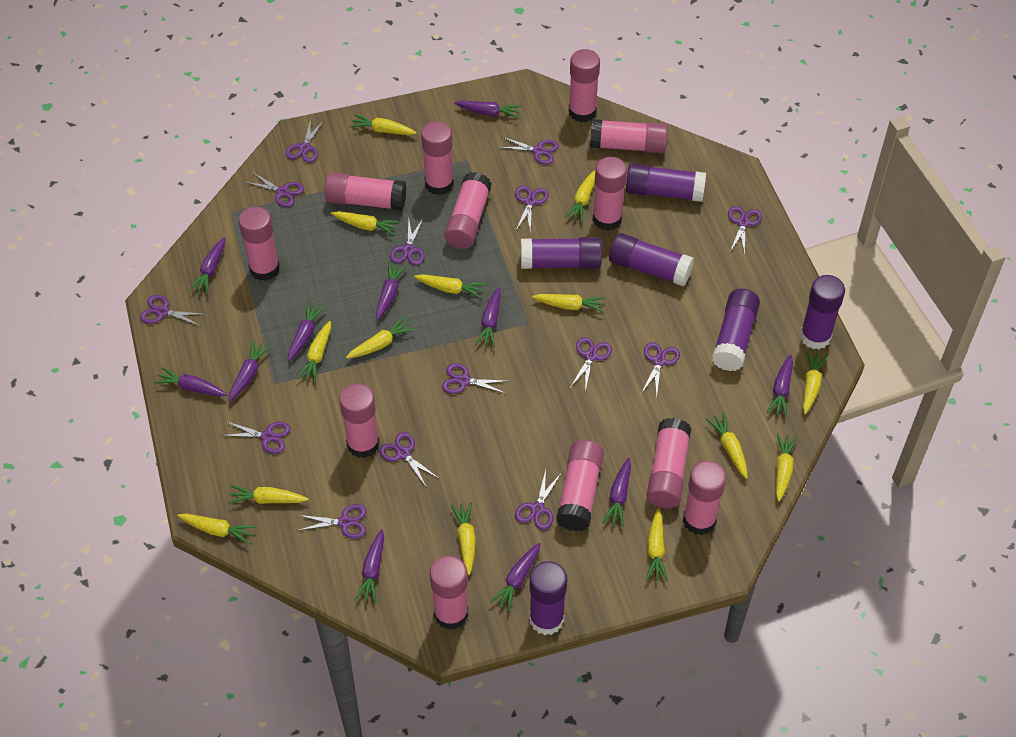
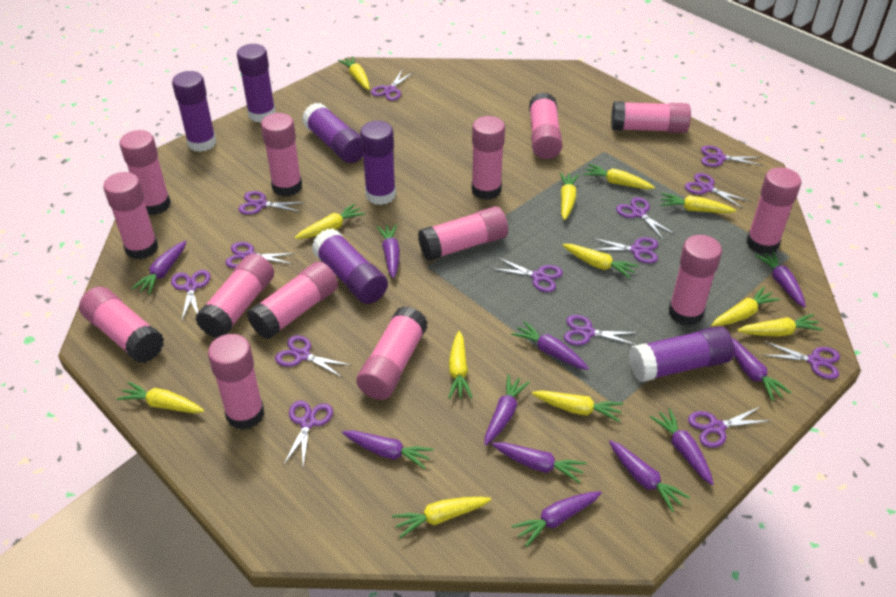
pink glue stick: 12 -> 14
yellow carrot: 14 -> 12

